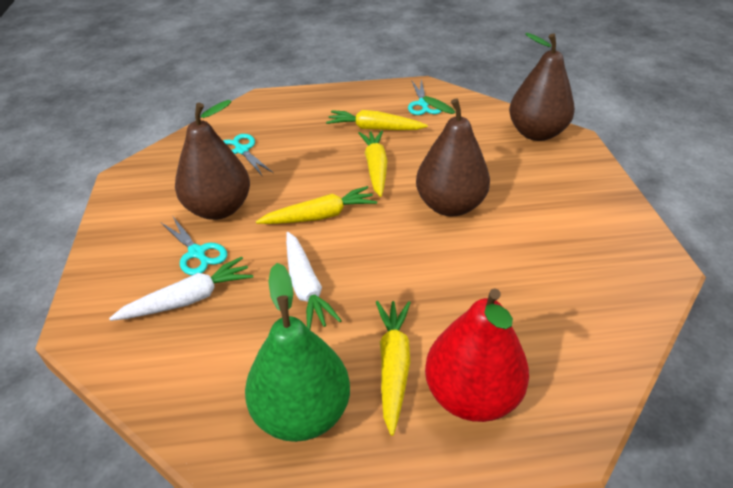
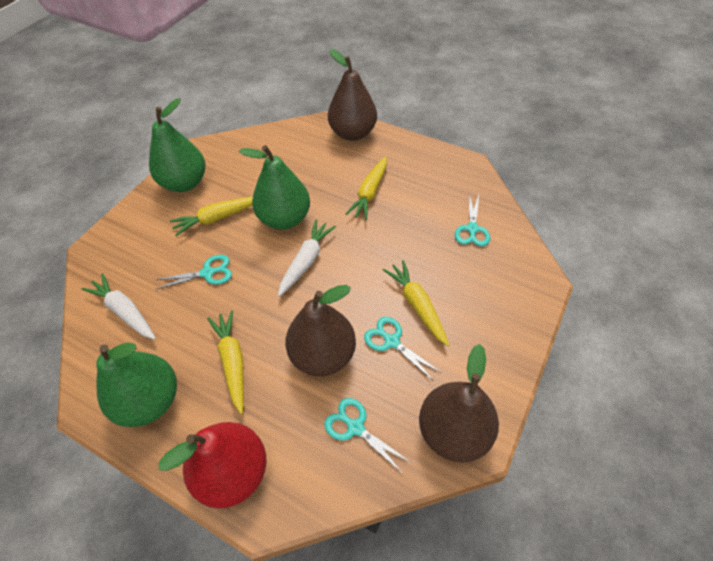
green pear: 1 -> 3
turquoise scissors: 3 -> 4

